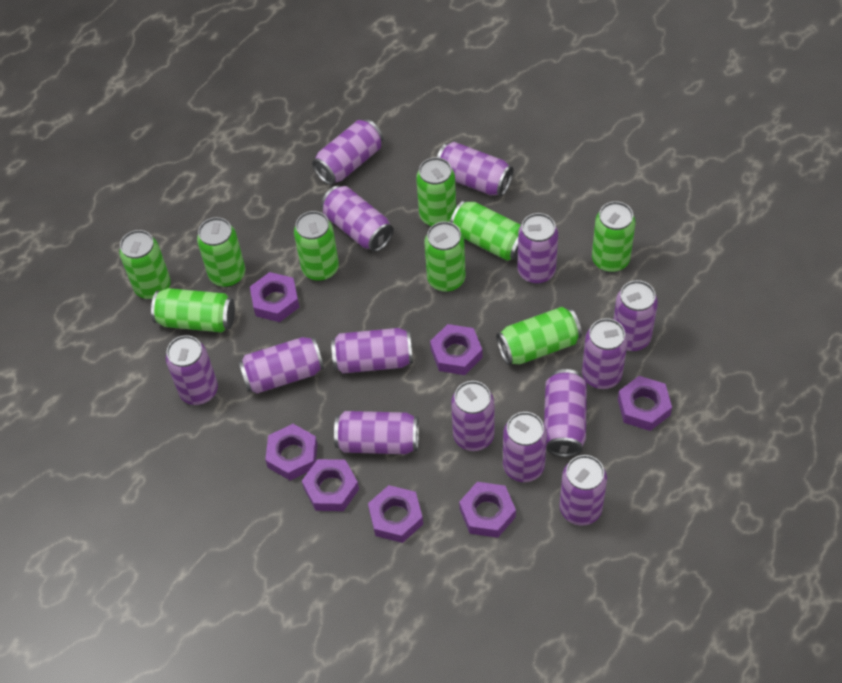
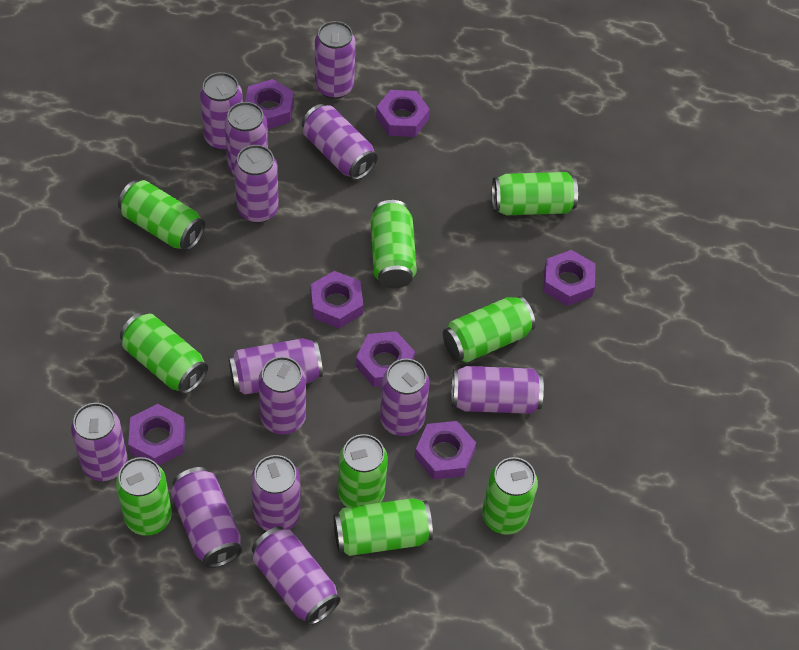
purple can: 14 -> 13

